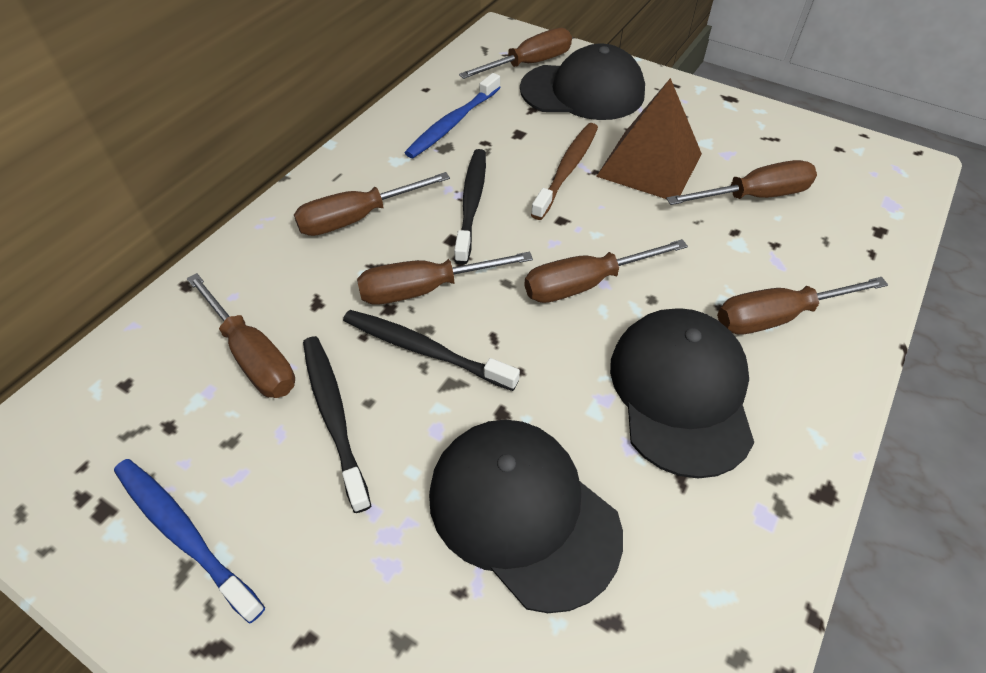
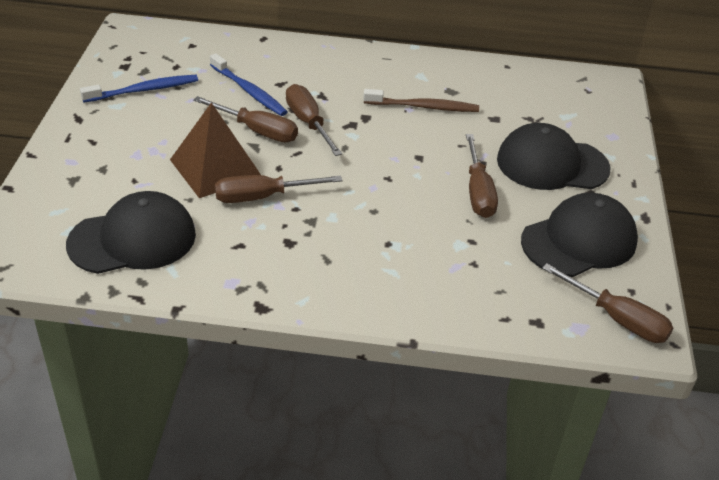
black toothbrush: 3 -> 0
brown screwdriver: 7 -> 5

